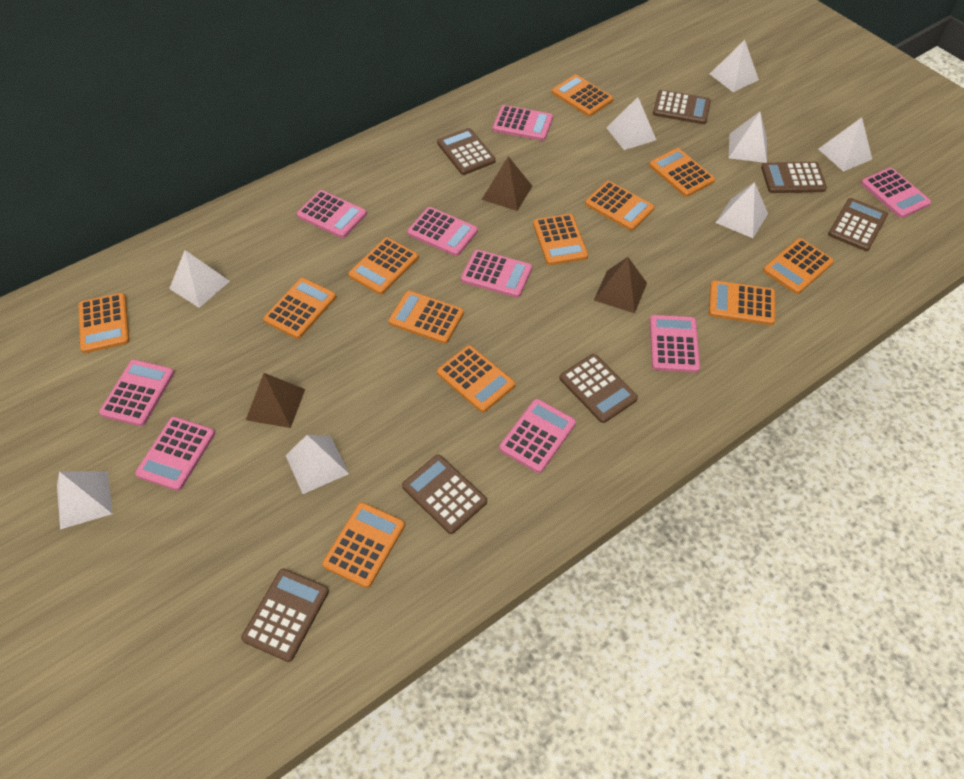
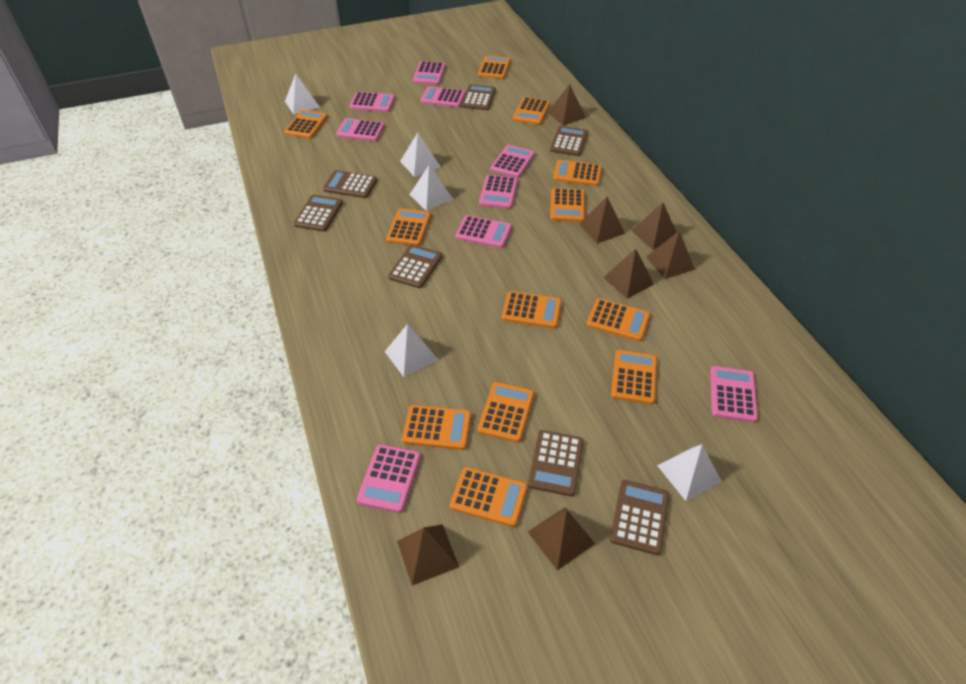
brown pyramid: 3 -> 7
white pyramid: 8 -> 5

